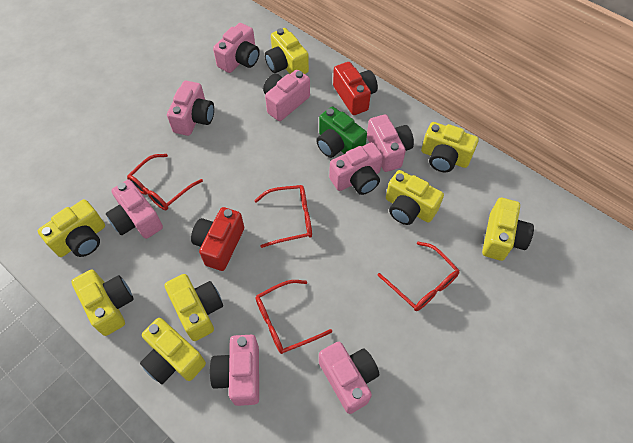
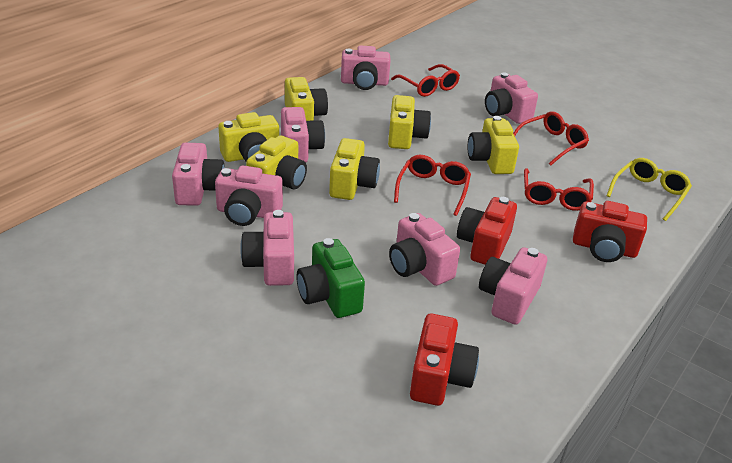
red camera: 2 -> 3
yellow camera: 8 -> 6
yellow glasses: 0 -> 1

